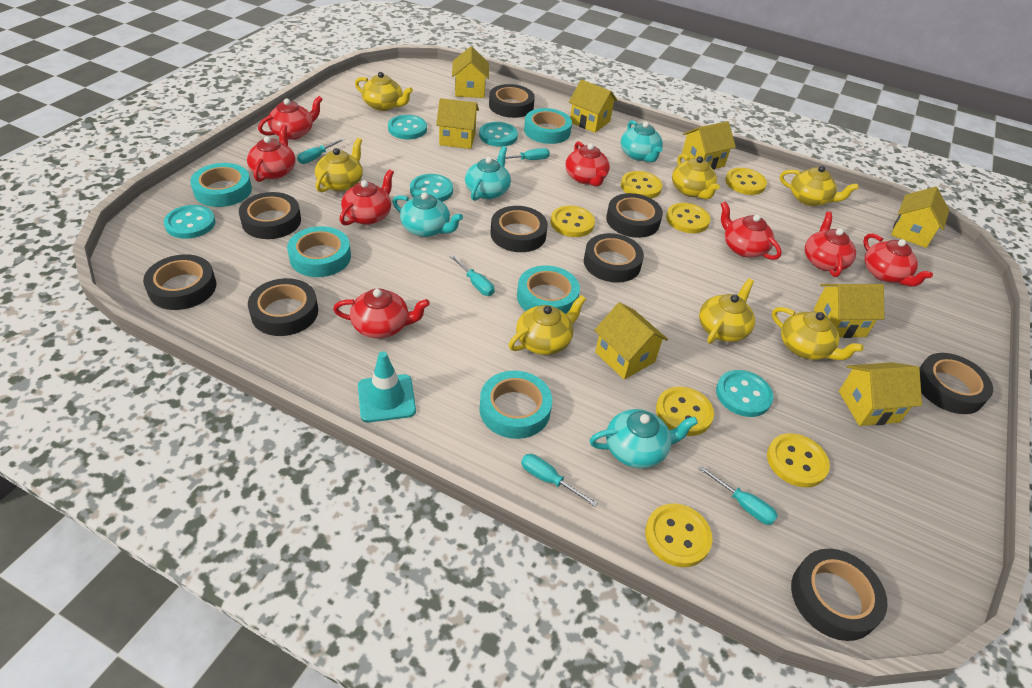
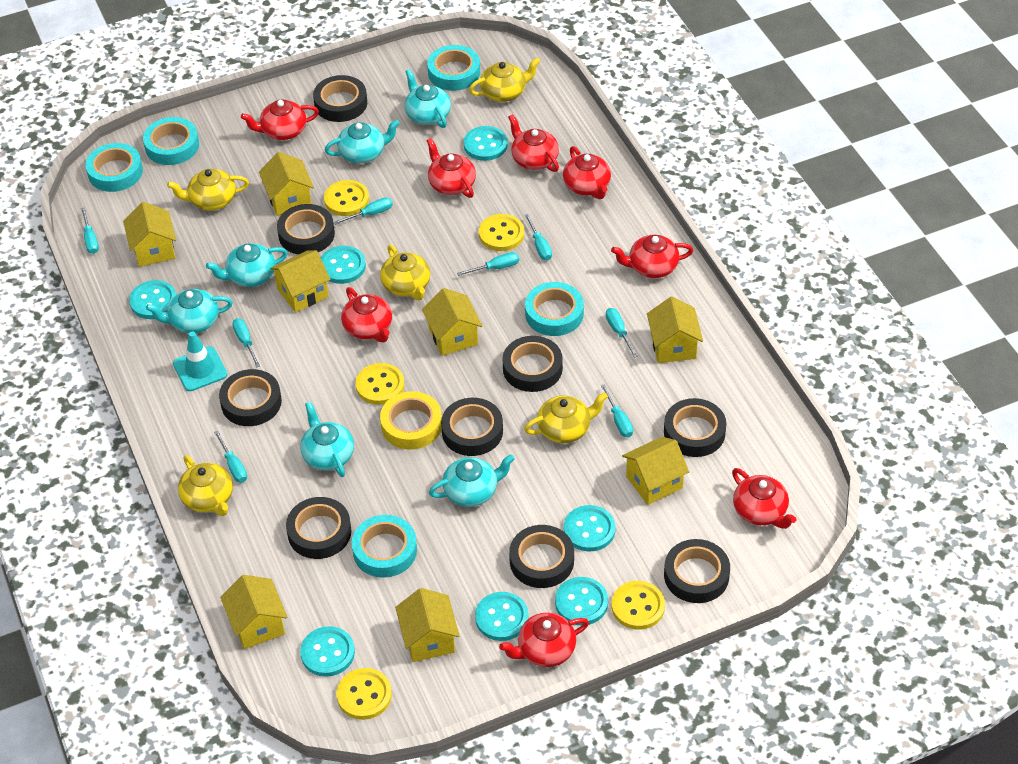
turquoise button: 5 -> 7
turquoise screwdriver: 5 -> 8
turquoise teapot: 4 -> 6
yellow button: 7 -> 5
yellow tape: 0 -> 1
yellow teapot: 7 -> 5

